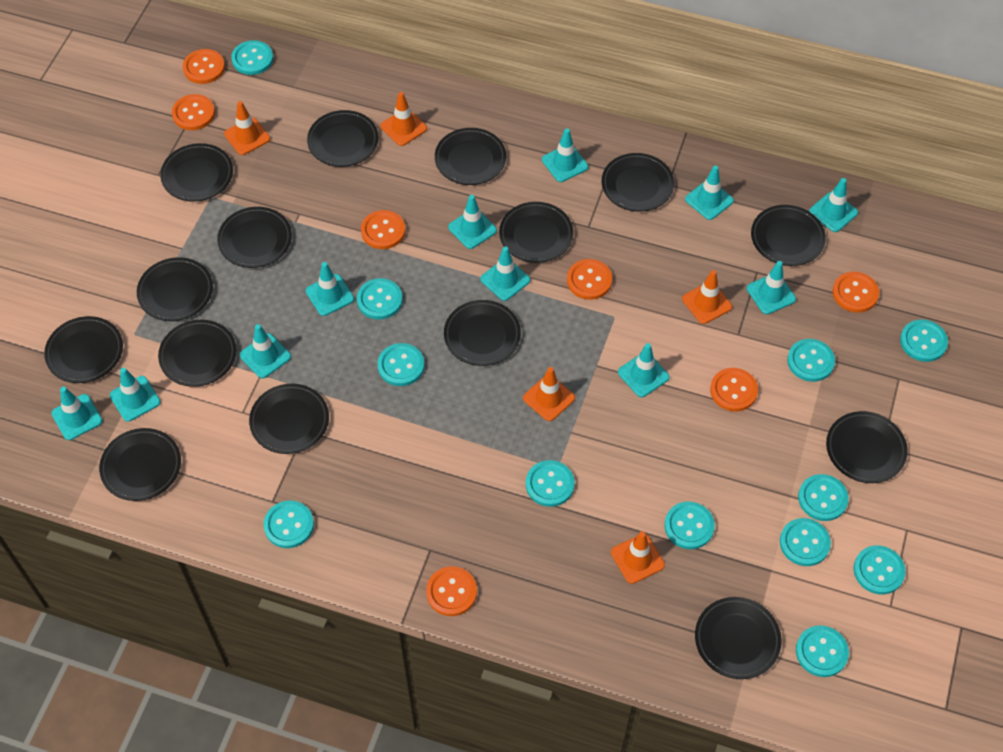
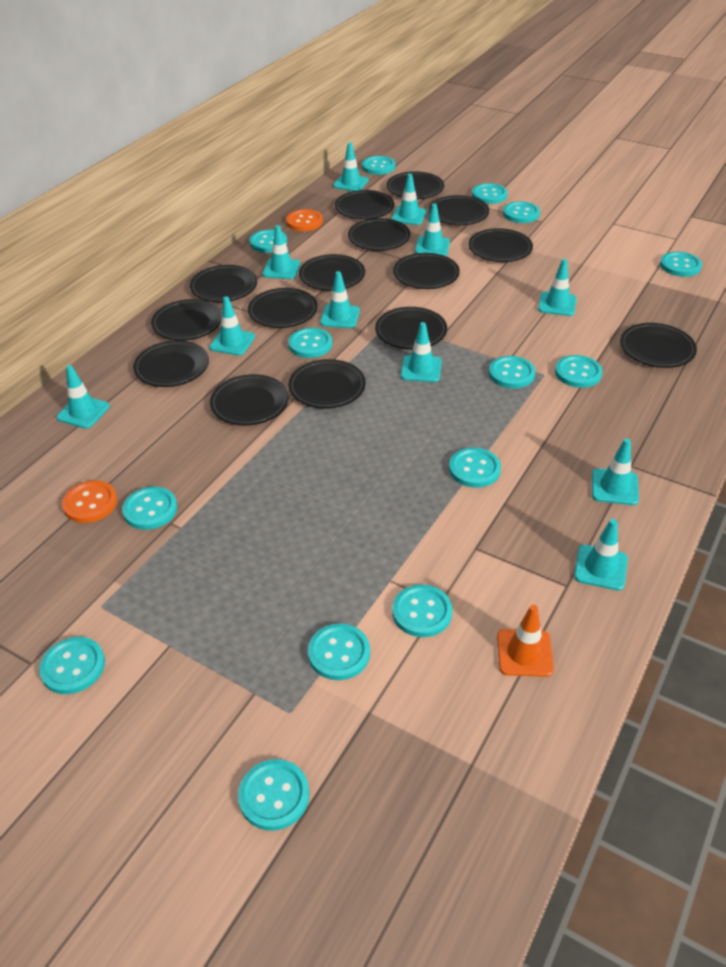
orange button: 7 -> 2
orange traffic cone: 5 -> 1
turquoise button: 12 -> 14

